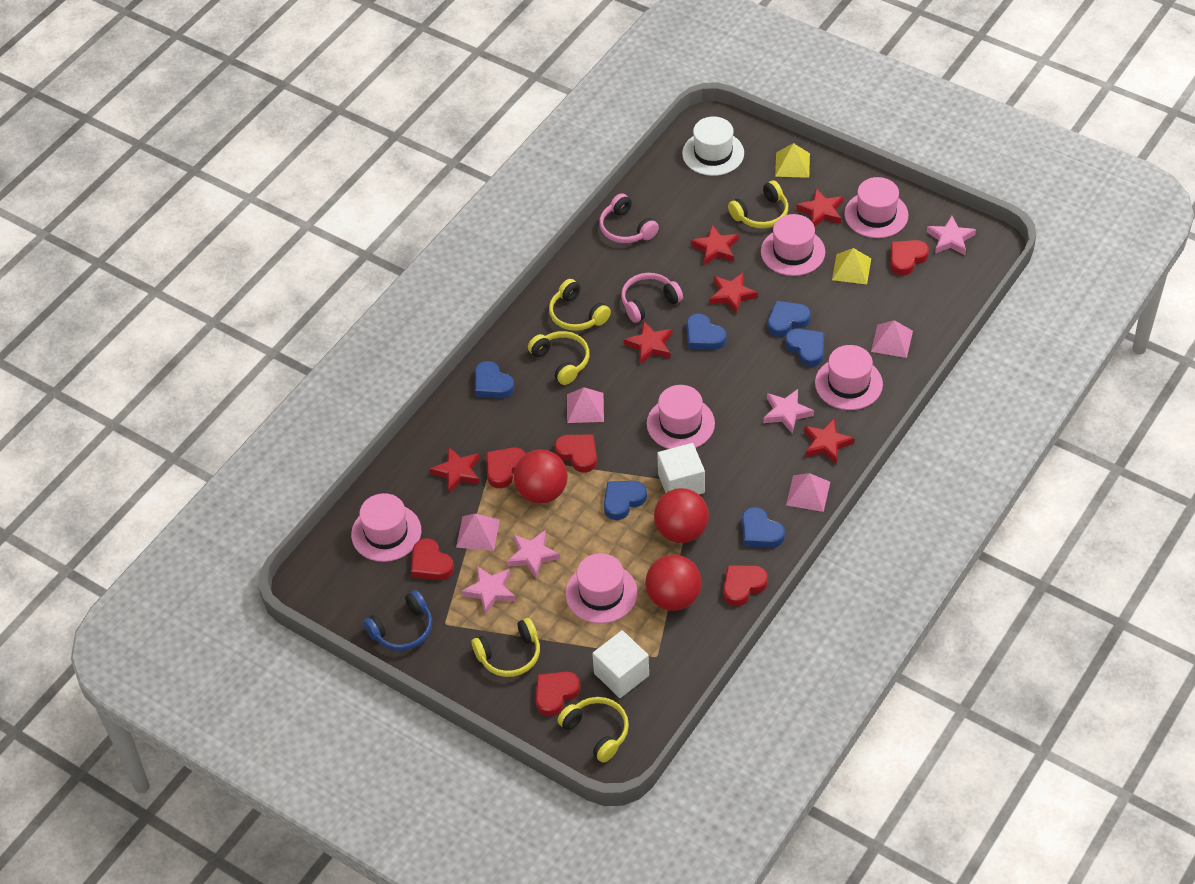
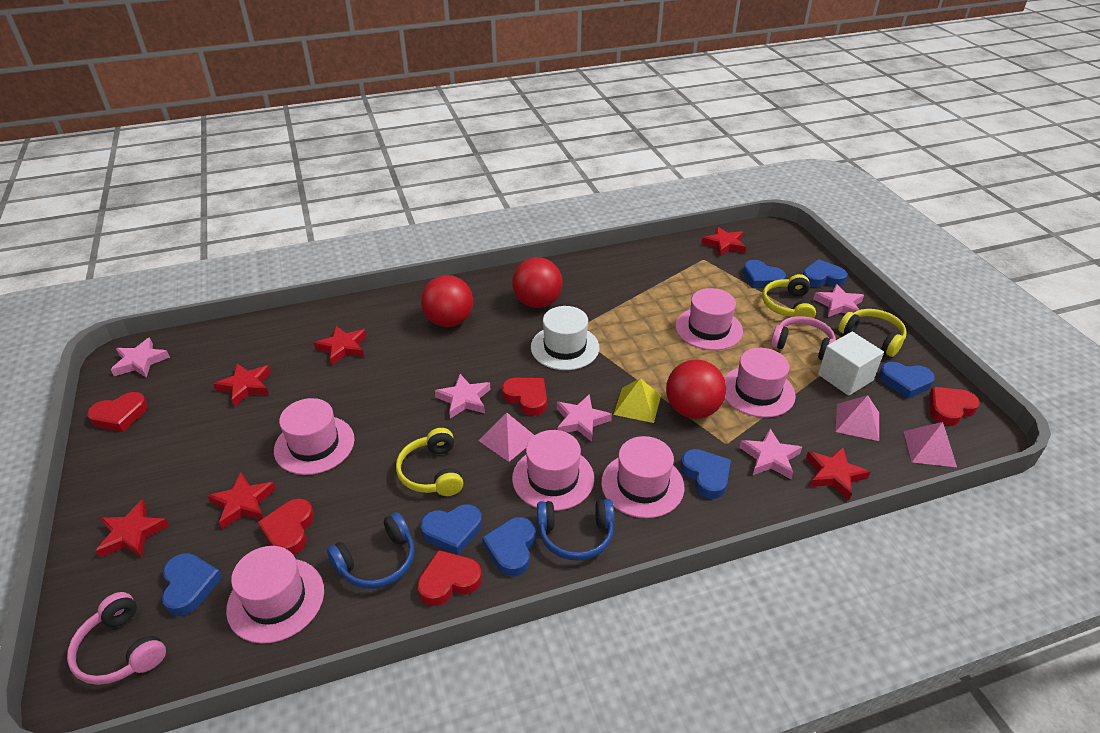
blue headphones: 1 -> 2
blue heart: 6 -> 7
pink pyramid: 4 -> 3
pink star: 4 -> 5
red heart: 6 -> 5
white cube: 2 -> 1
yellow headphones: 5 -> 3
yellow pyramid: 2 -> 1

